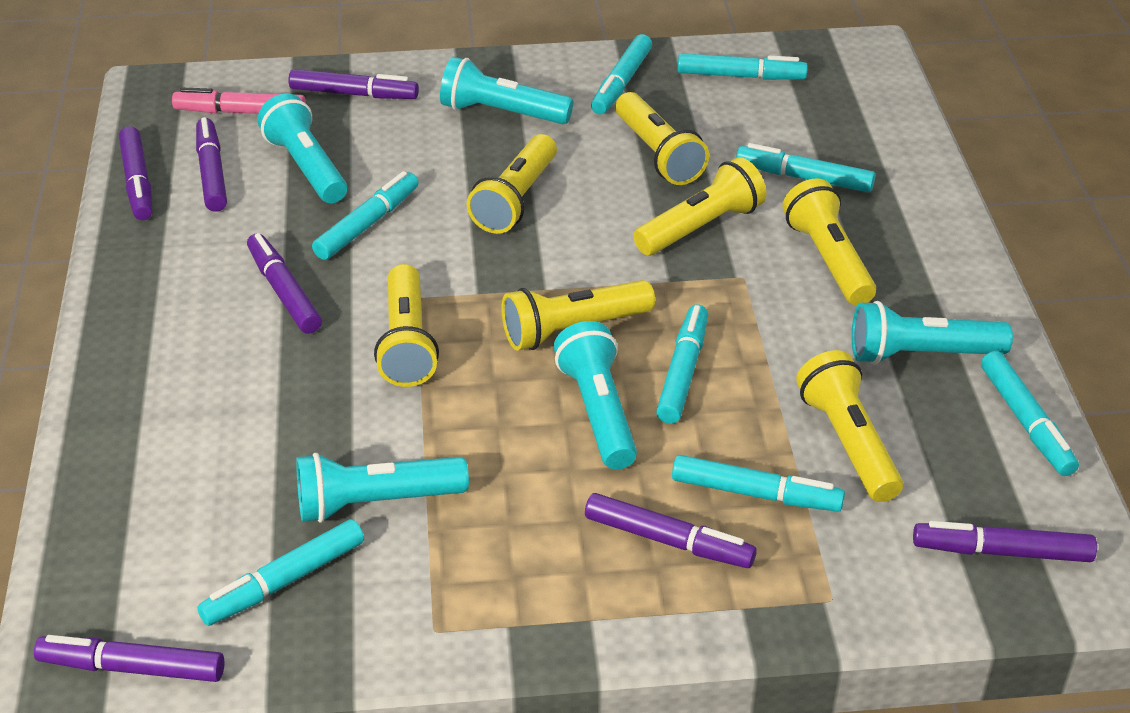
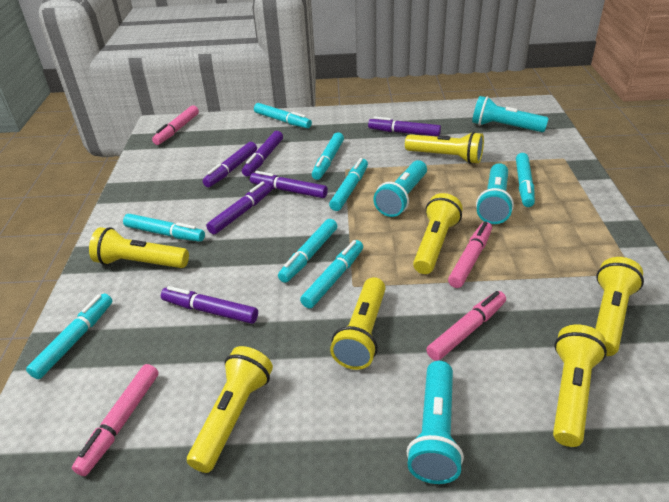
pink marker: 1 -> 4
purple marker: 7 -> 6
turquoise flashlight: 5 -> 4

